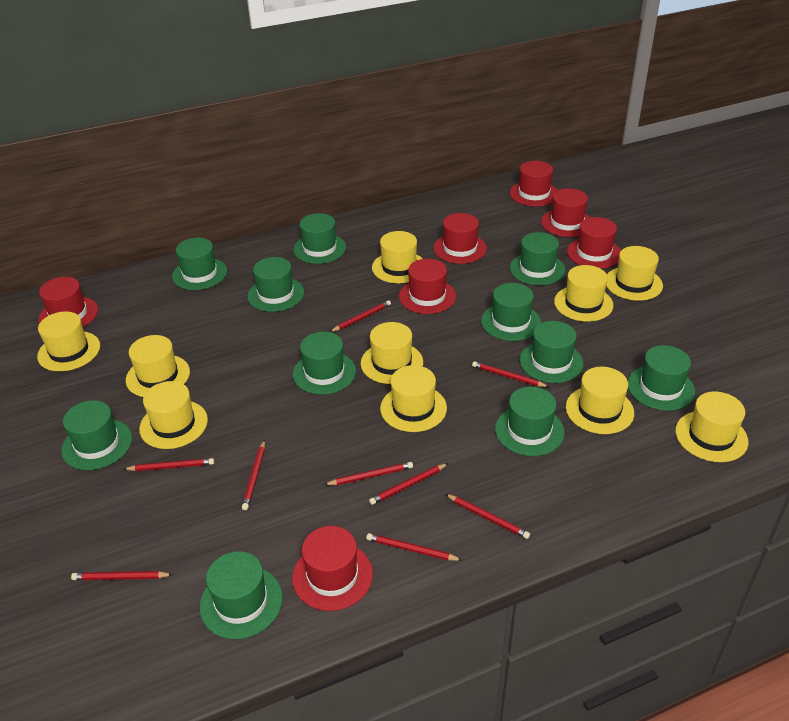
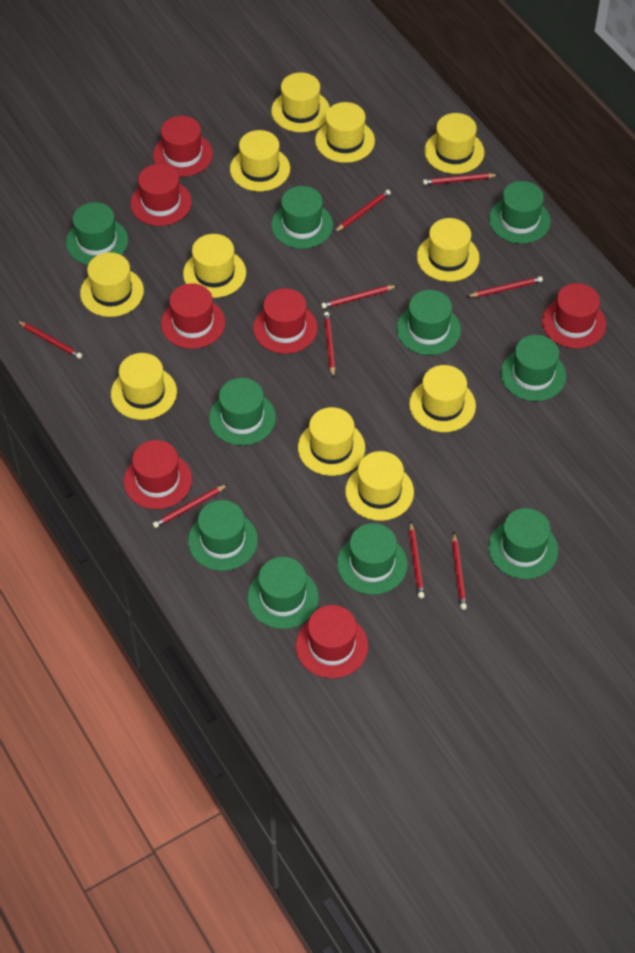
green hat: 11 -> 10
yellow hat: 10 -> 11

